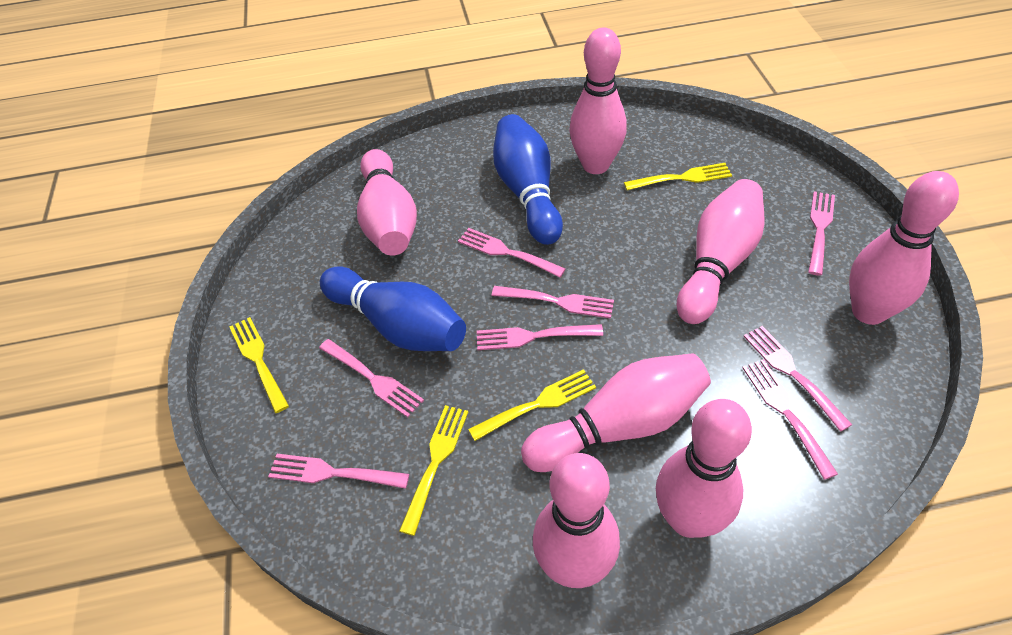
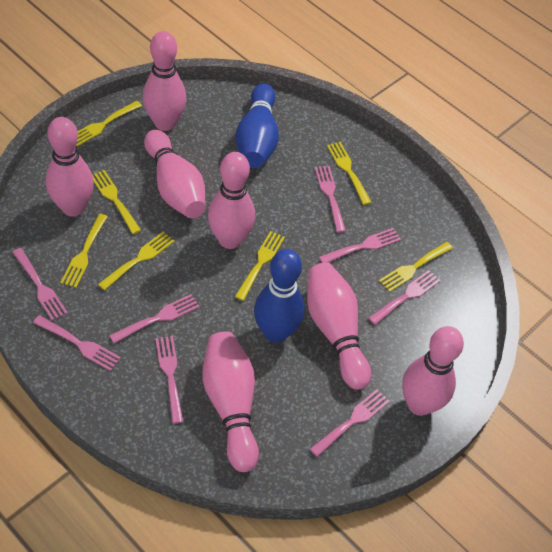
yellow fork: 4 -> 7

